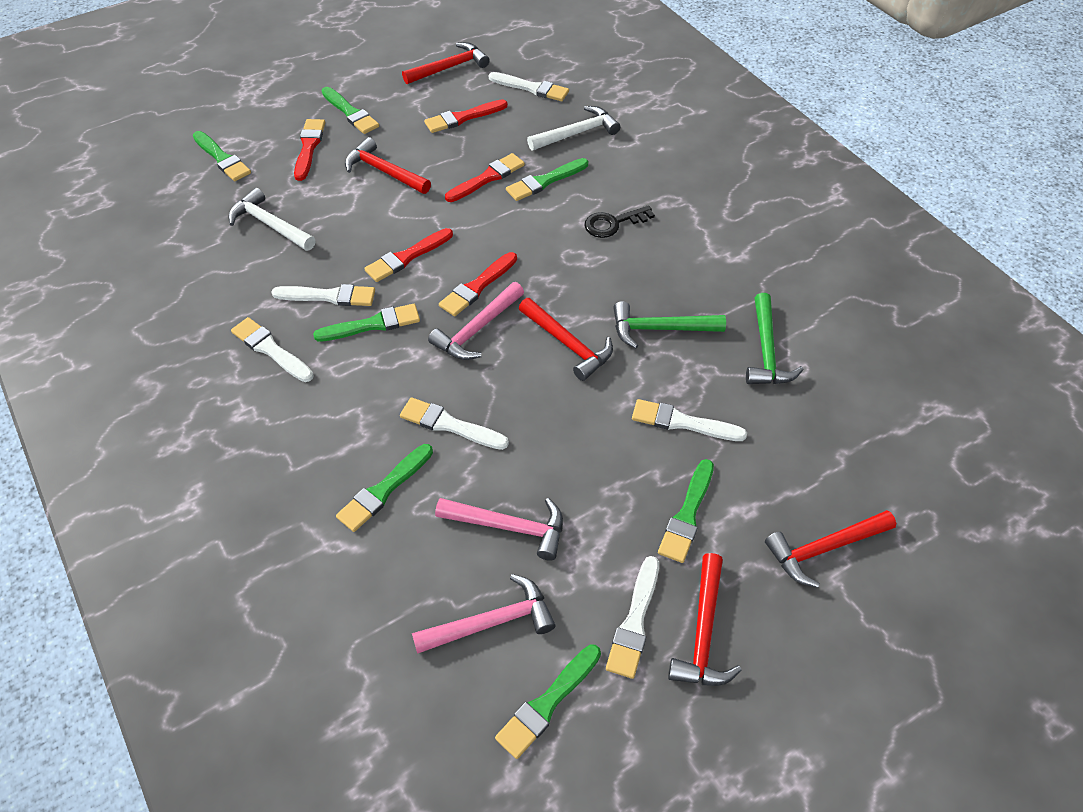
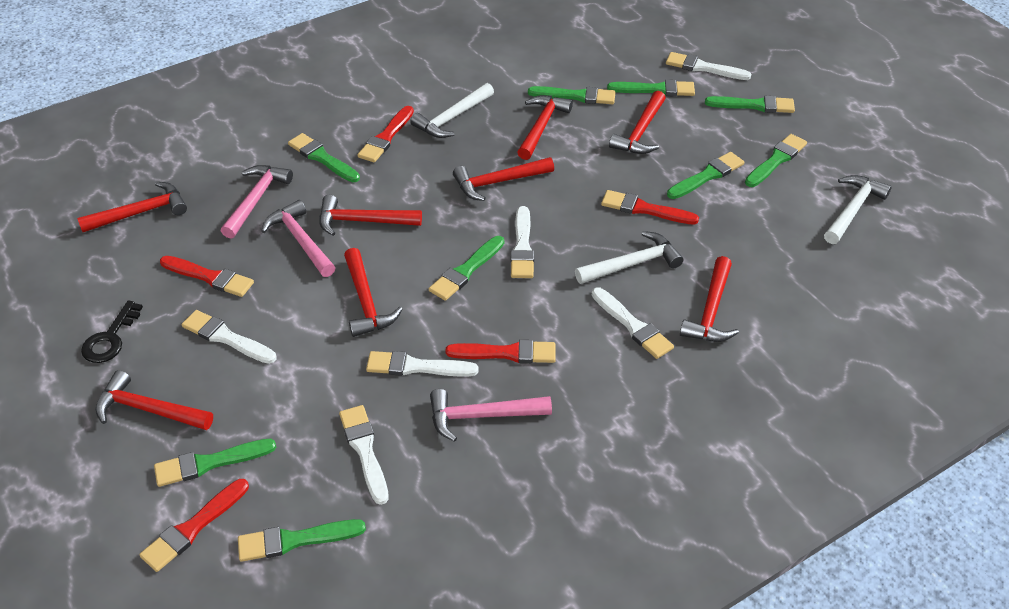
green brush: 7 -> 9
green hammer: 2 -> 0
red hammer: 5 -> 8
white hammer: 2 -> 3

